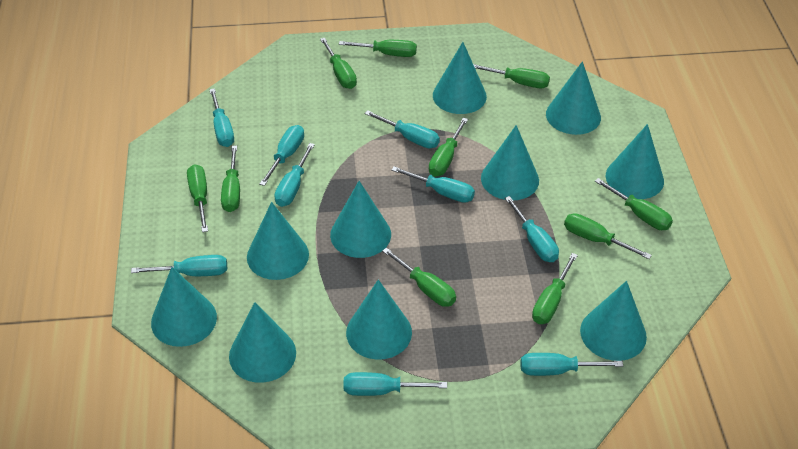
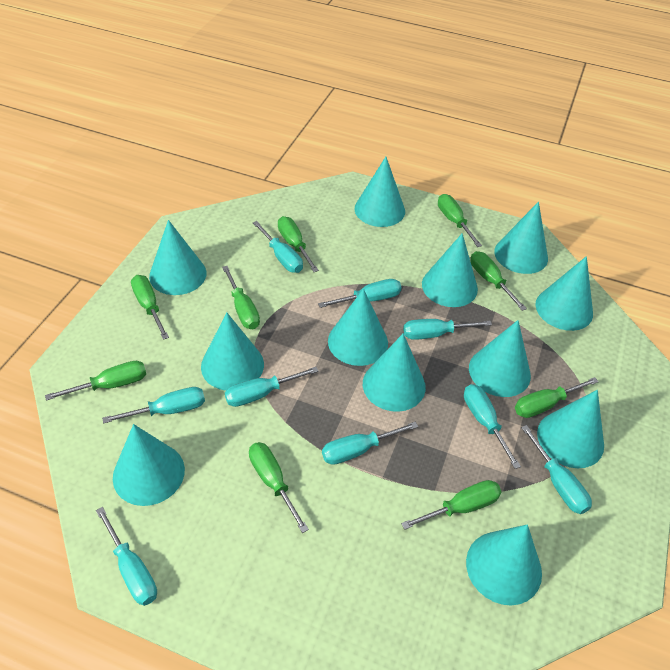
green screwdriver: 10 -> 9
turquoise cone: 10 -> 12

